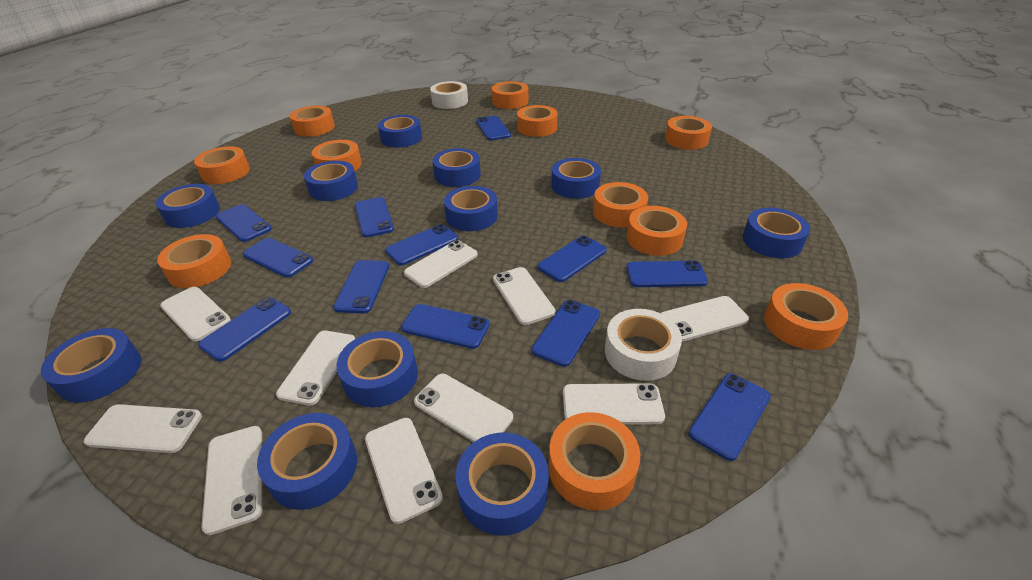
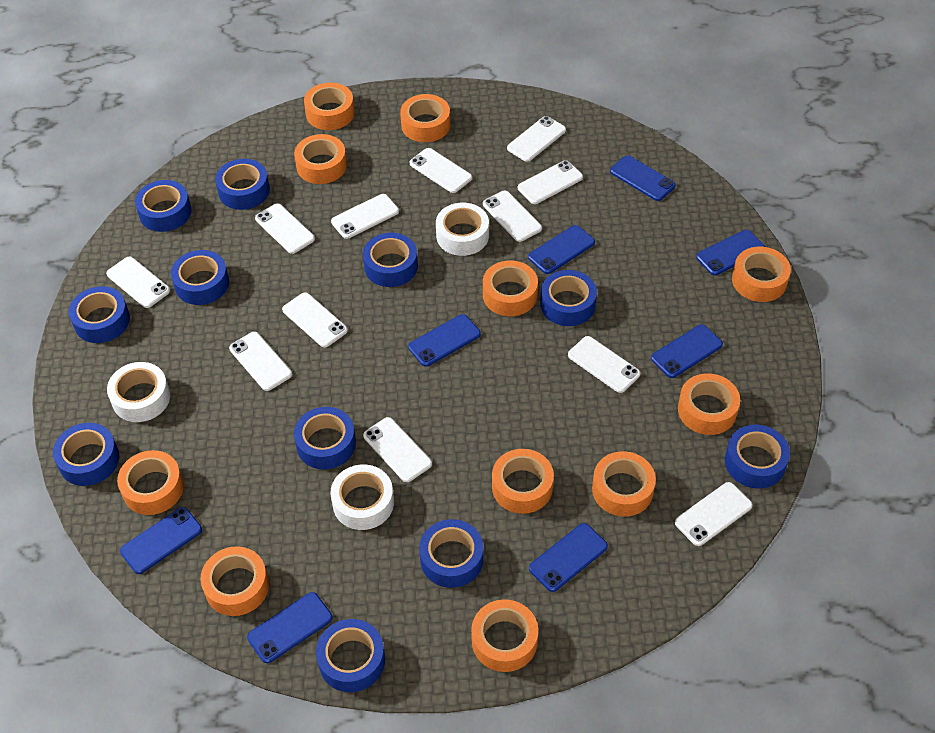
blue phone: 12 -> 8
white phone: 10 -> 12
white tape: 2 -> 3

